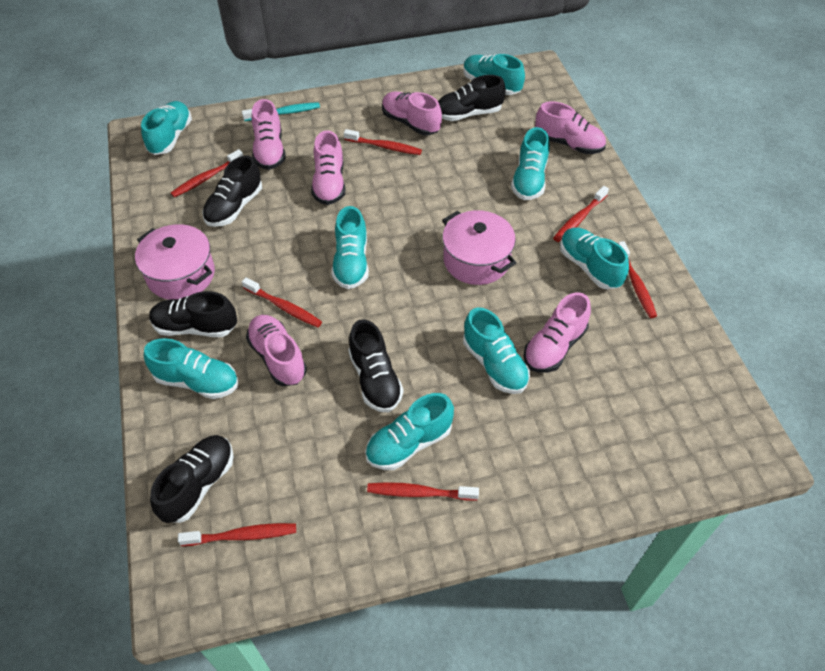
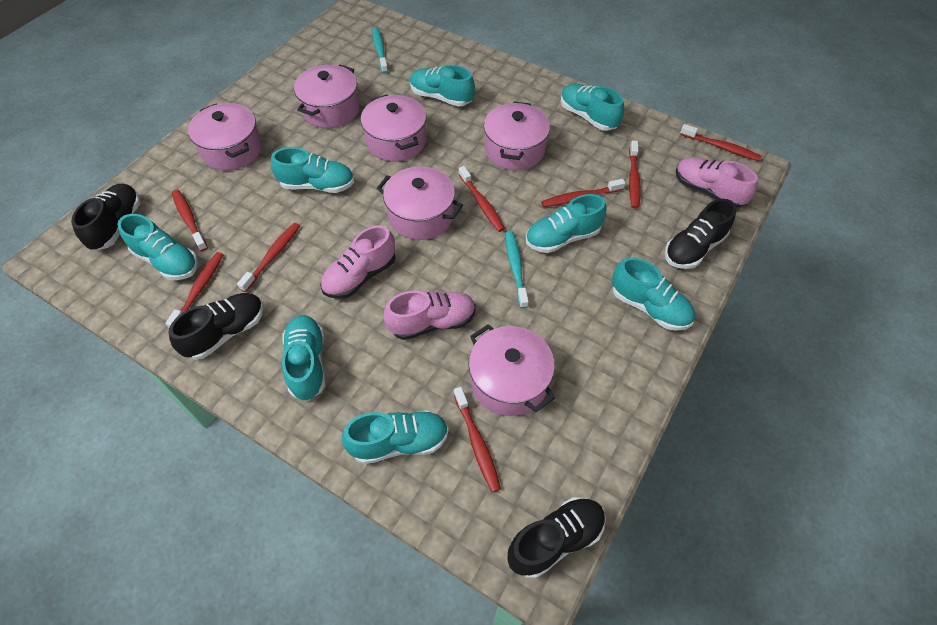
black shoe: 5 -> 4
pink pot: 2 -> 6
pink shoe: 6 -> 3
red toothbrush: 7 -> 8
turquoise toothbrush: 1 -> 2

